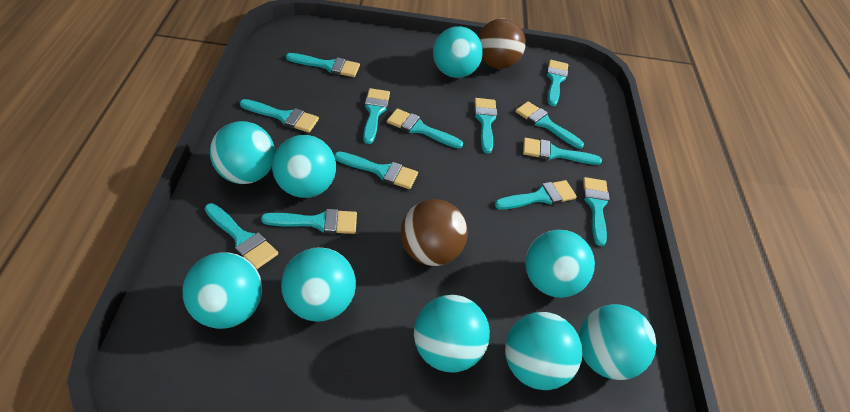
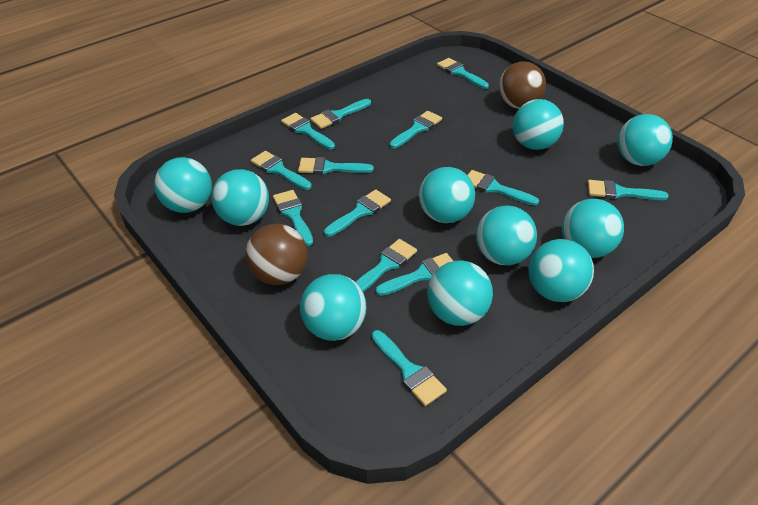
turquoise ball: 9 -> 10

